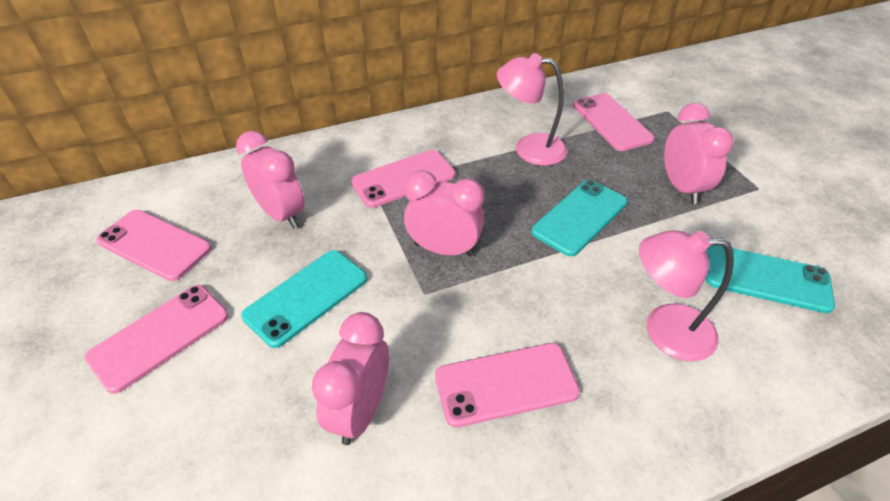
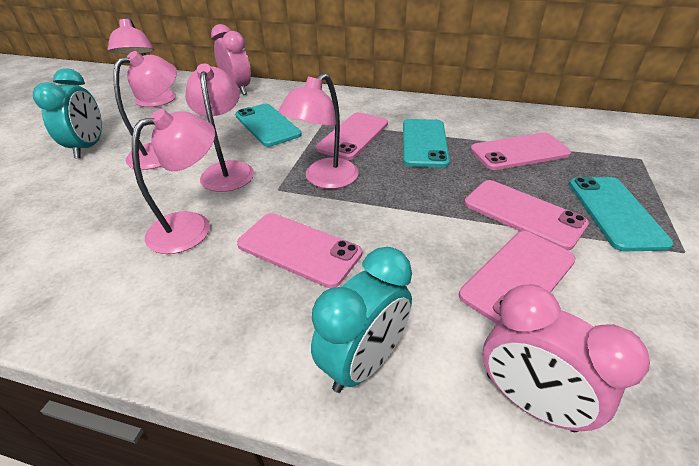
pink clock: 4 -> 2
pink lamp: 2 -> 5
turquoise clock: 0 -> 2

